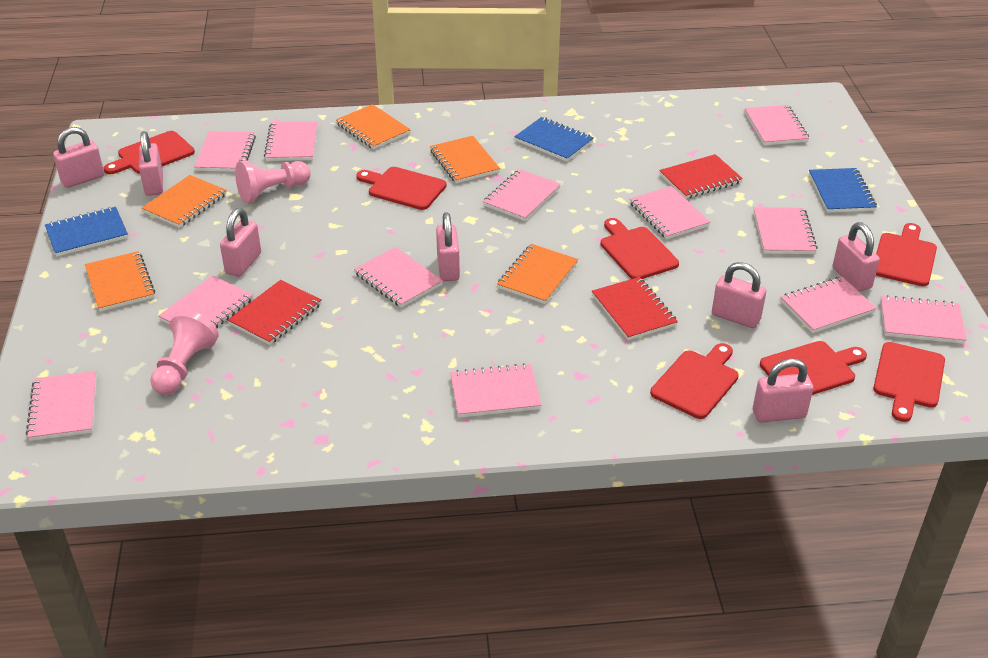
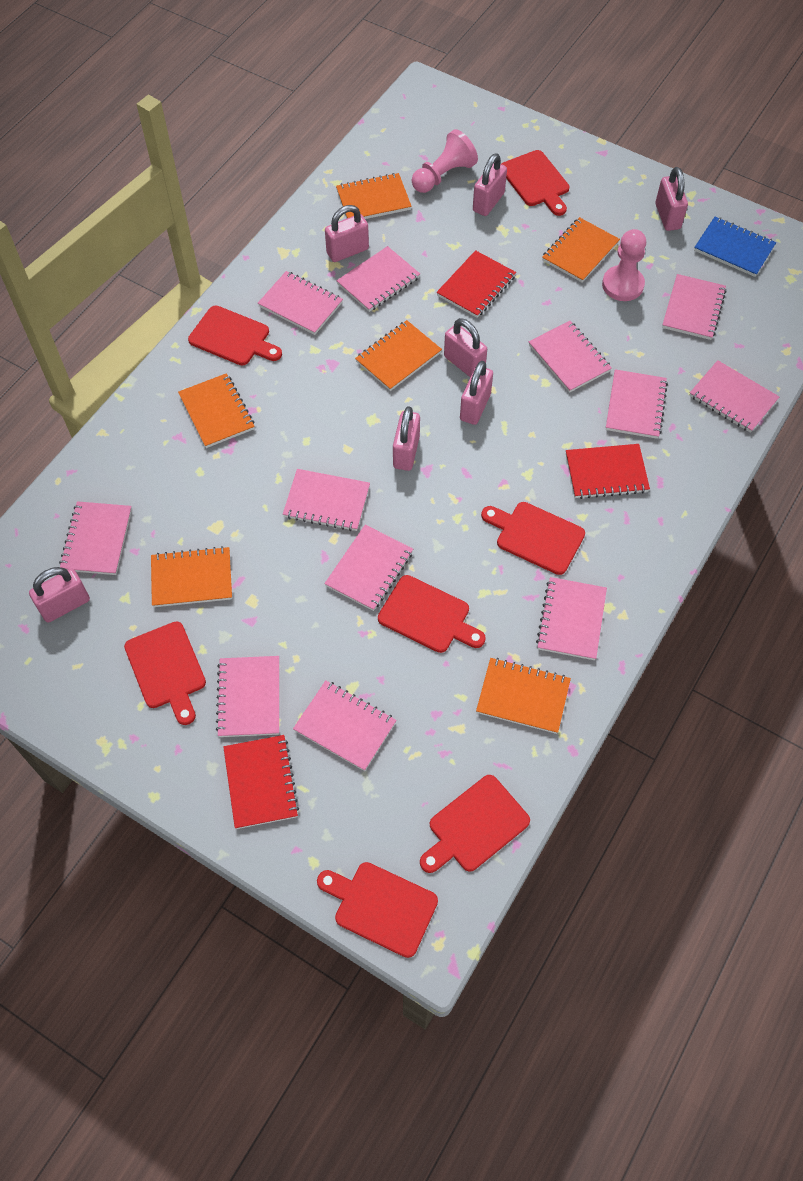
blue notebook: 3 -> 1
orange notebook: 5 -> 6

